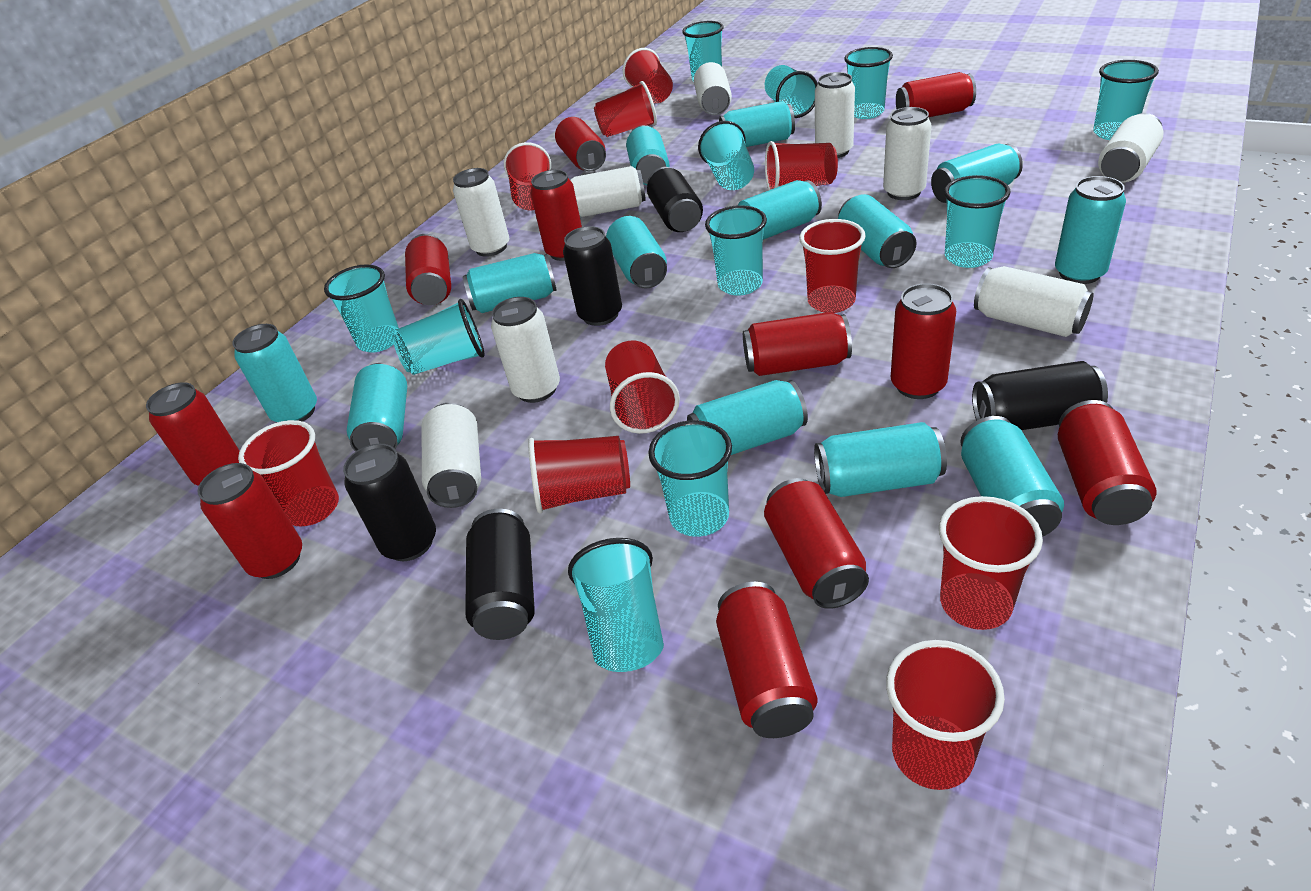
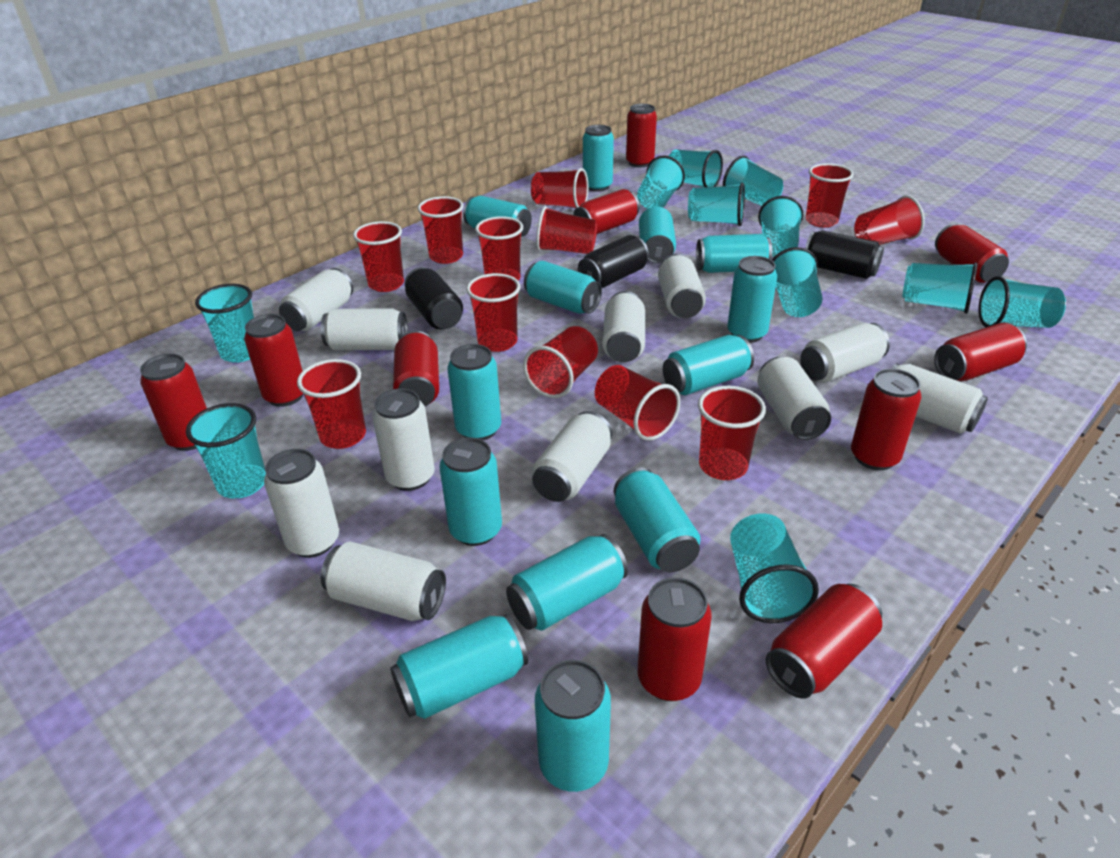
black can: 5 -> 3
red can: 11 -> 10
red cup: 10 -> 12
white can: 9 -> 11

